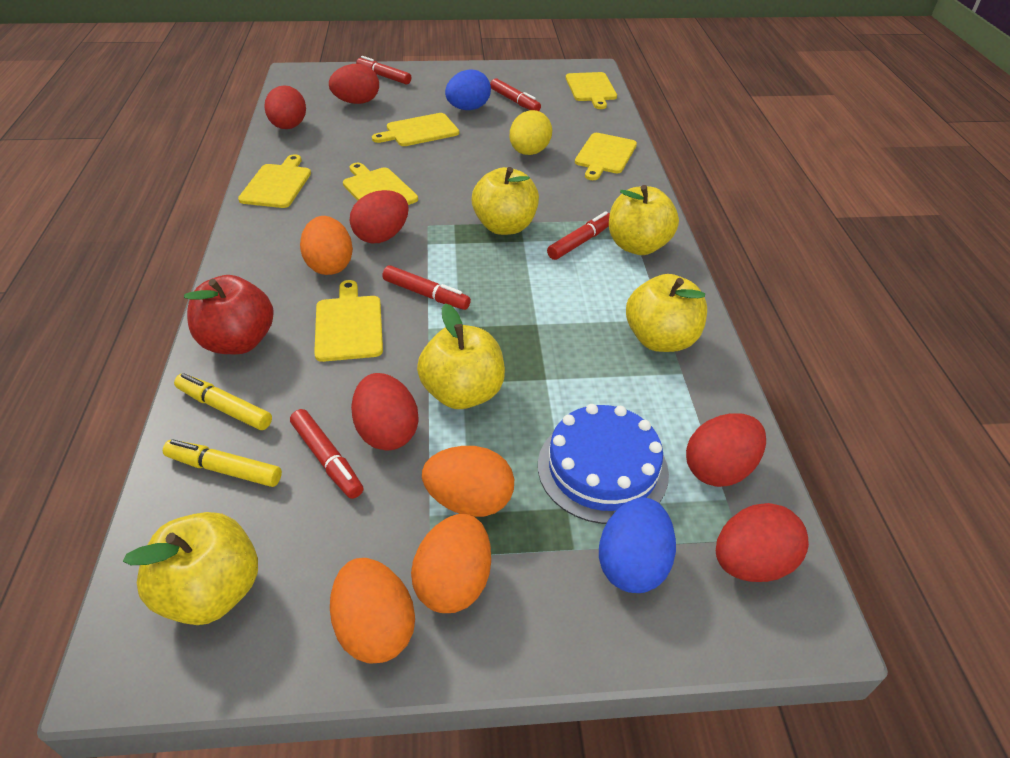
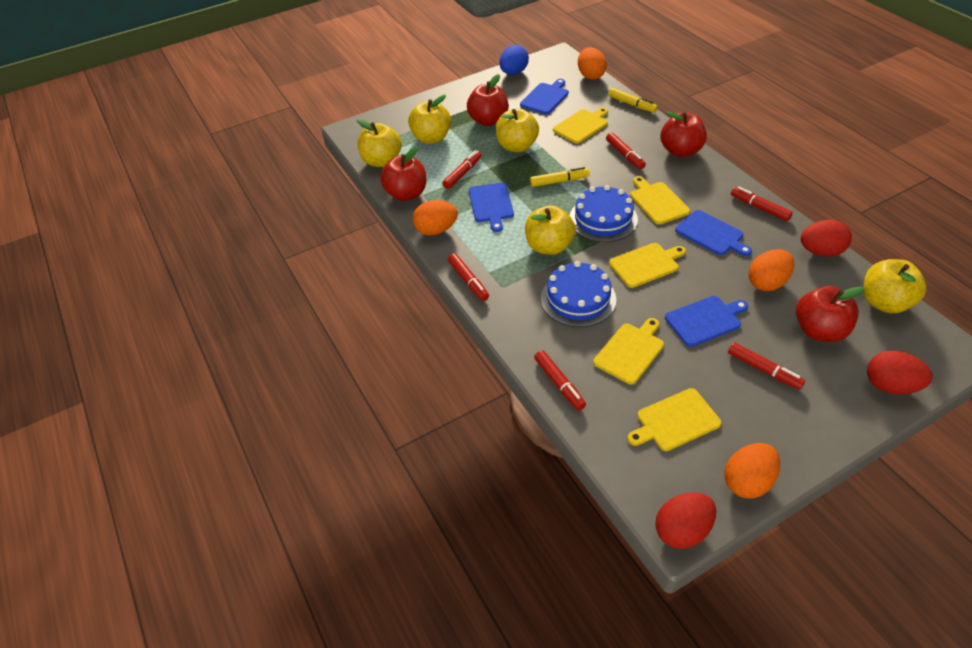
blue cake: 1 -> 2
blue cutting board: 0 -> 4
blue egg: 2 -> 1
red apple: 1 -> 4
red egg: 6 -> 3
red marker: 5 -> 6
yellow cutting board: 6 -> 5
yellow egg: 1 -> 0

